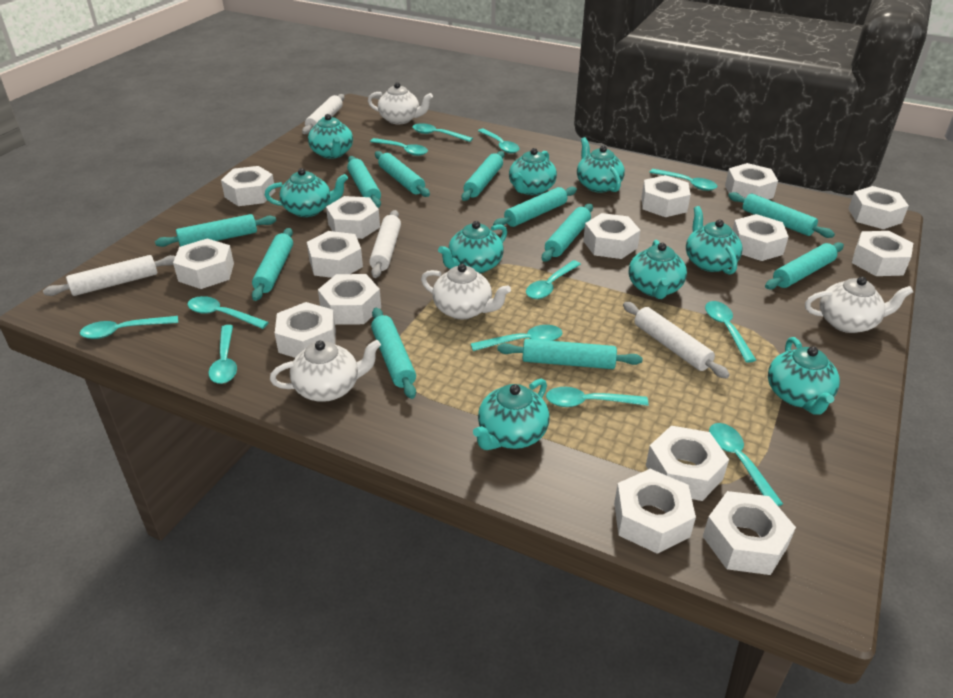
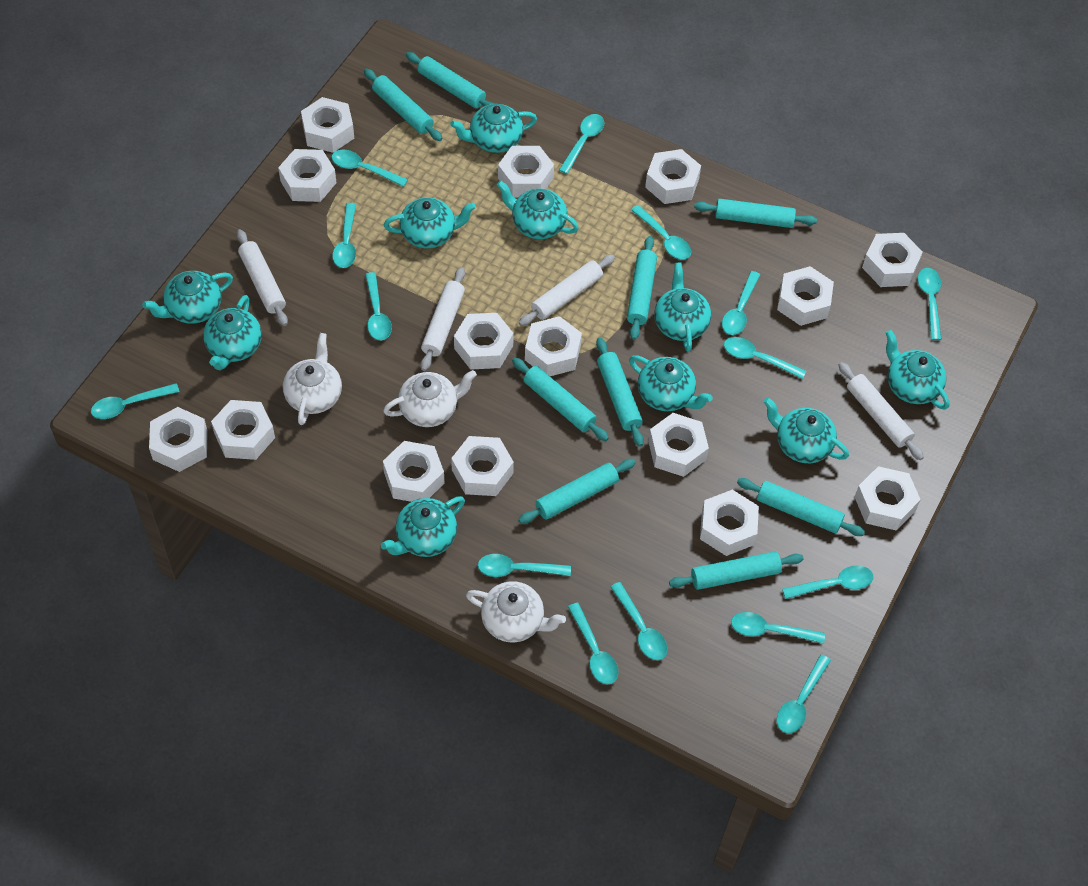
turquoise rolling pin: 11 -> 9
turquoise spoon: 12 -> 15
turquoise teapot: 9 -> 10
white teapot: 4 -> 3

